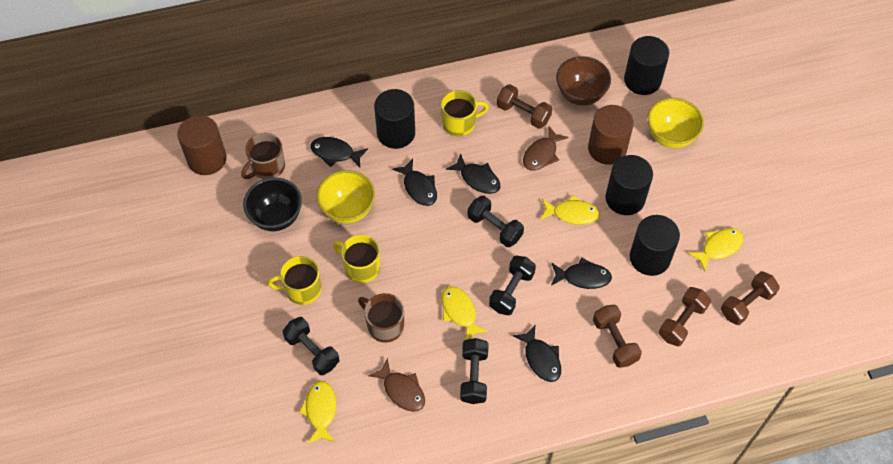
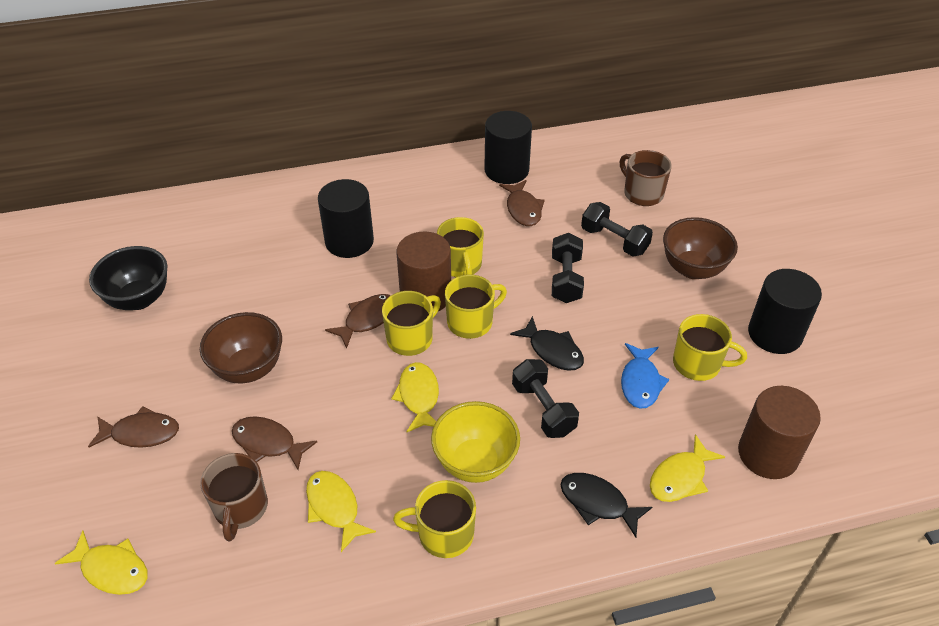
black cylinder: 4 -> 3
black dumbbell: 4 -> 3
black fish: 5 -> 2
blue fish: 0 -> 1
brown bowl: 1 -> 2
brown dumbbell: 4 -> 0
brown fish: 2 -> 4
yellow bowl: 2 -> 1
yellow mug: 3 -> 5

